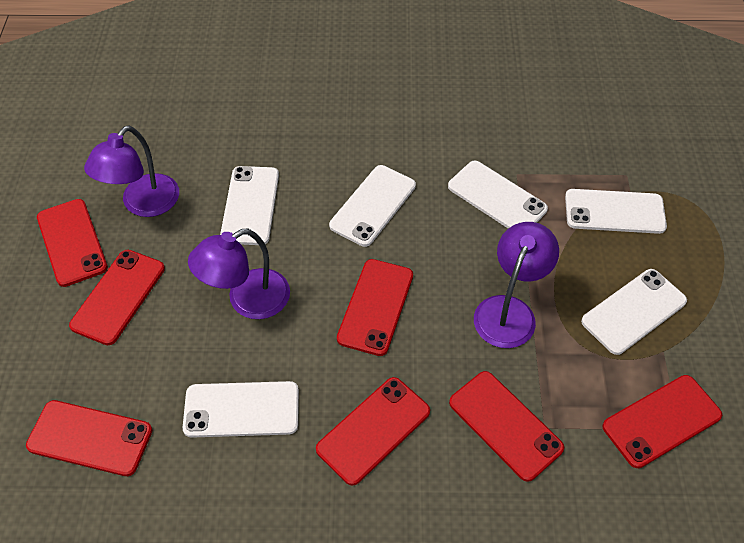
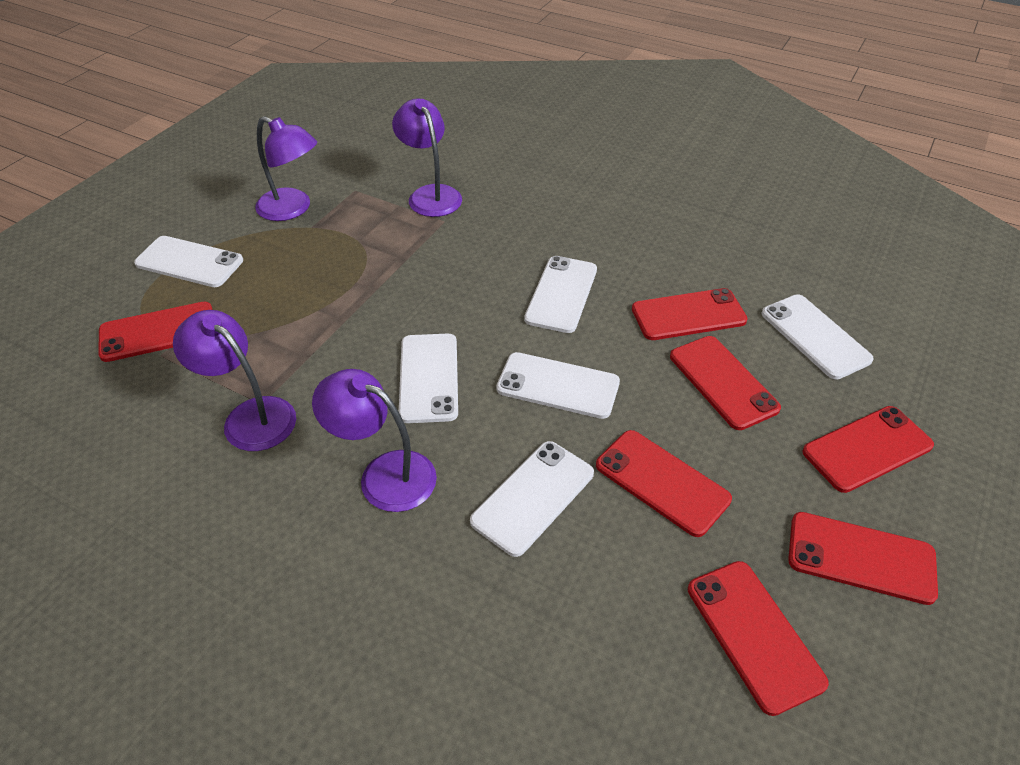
purple lamp: 3 -> 4

